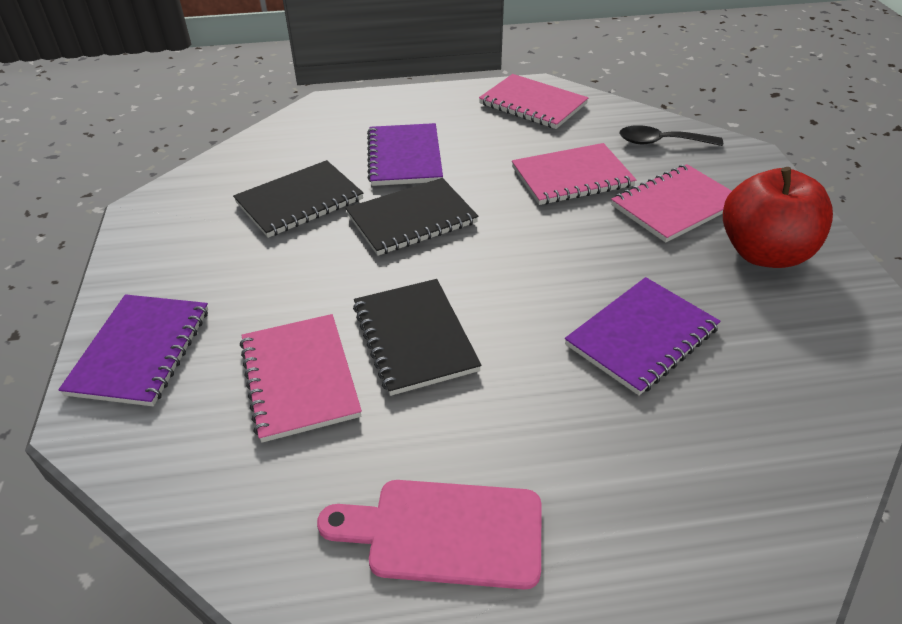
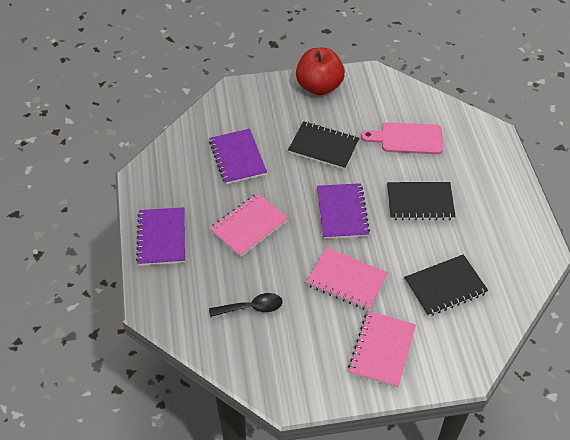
pink notebook: 4 -> 3

